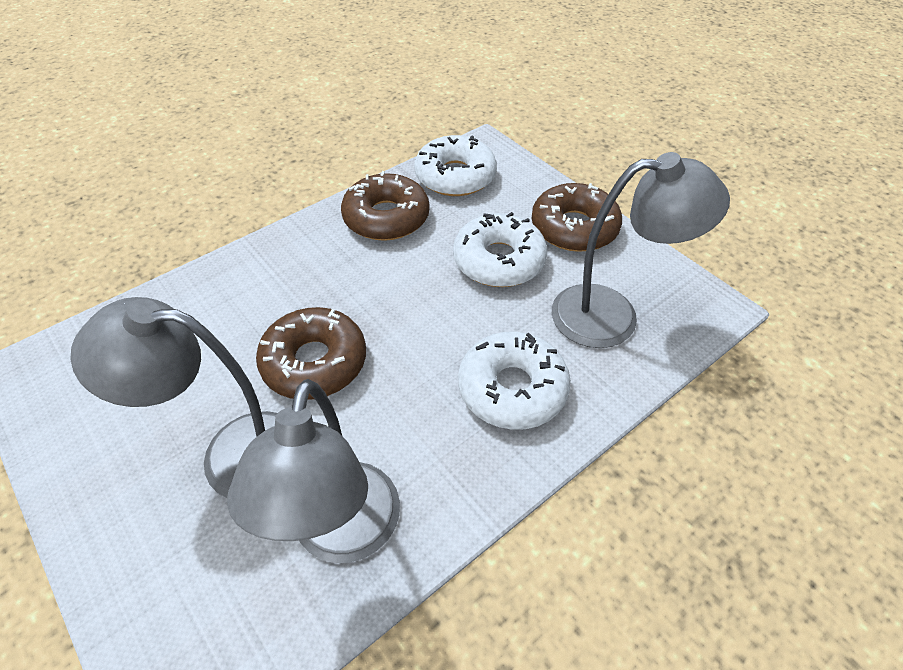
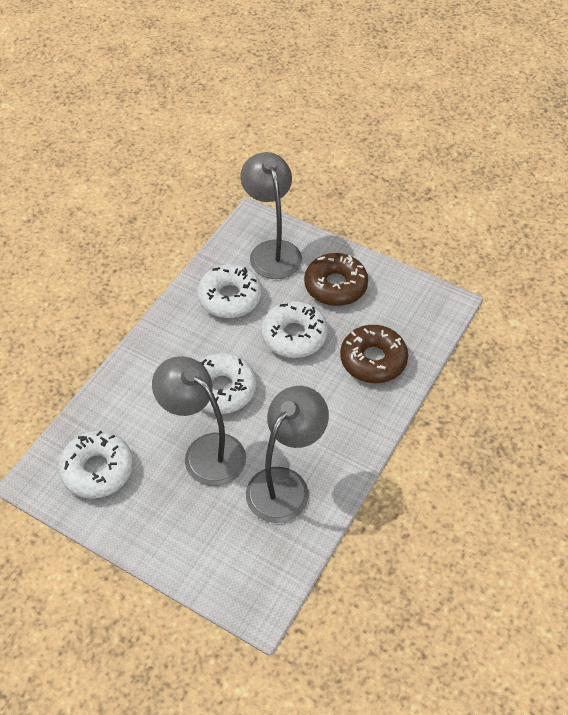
brown donut: 3 -> 2
white donut: 3 -> 4

